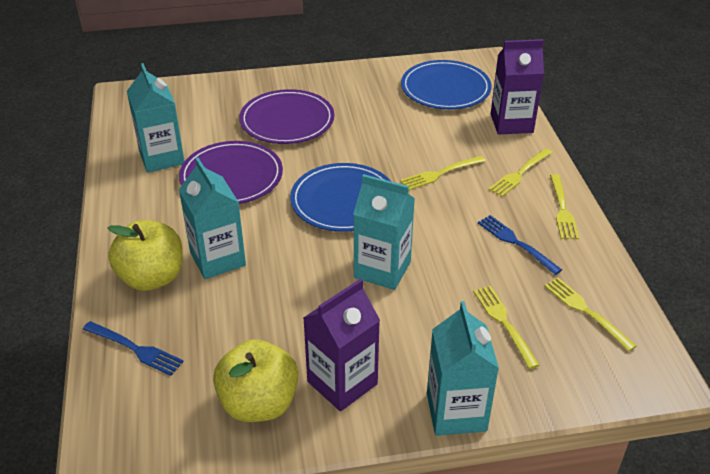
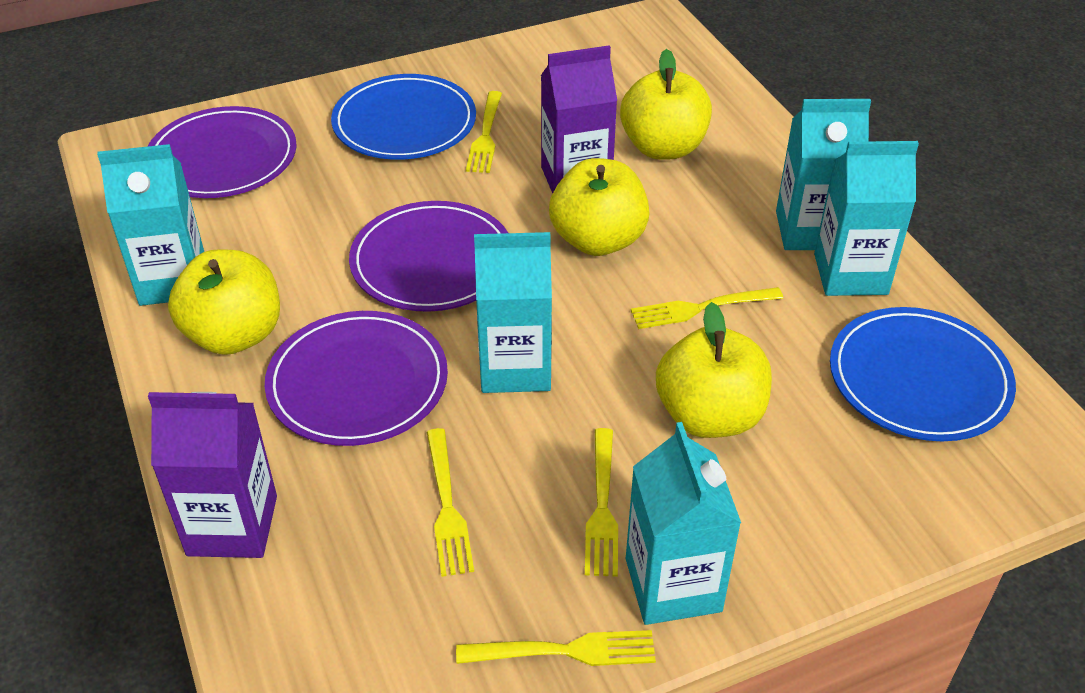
blue fork: 2 -> 0
purple plate: 2 -> 3
turquoise carton: 4 -> 5
yellow apple: 2 -> 4

